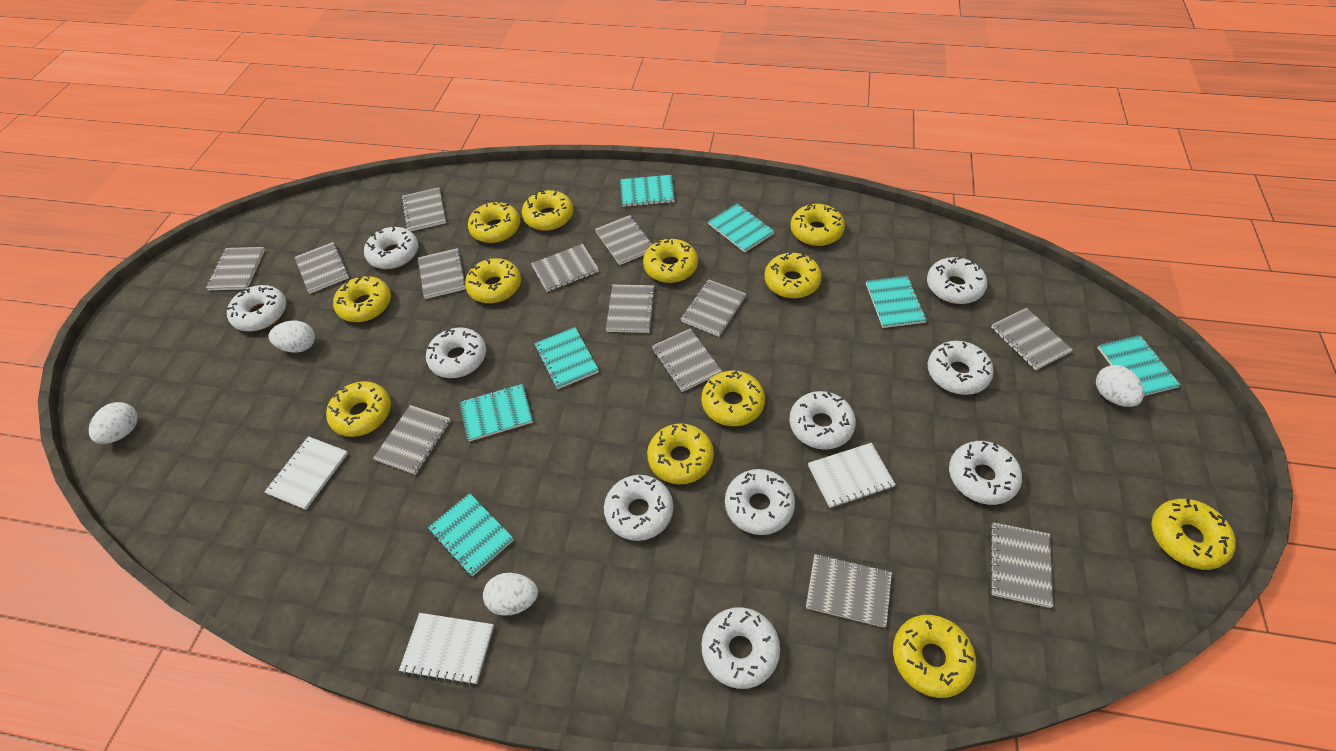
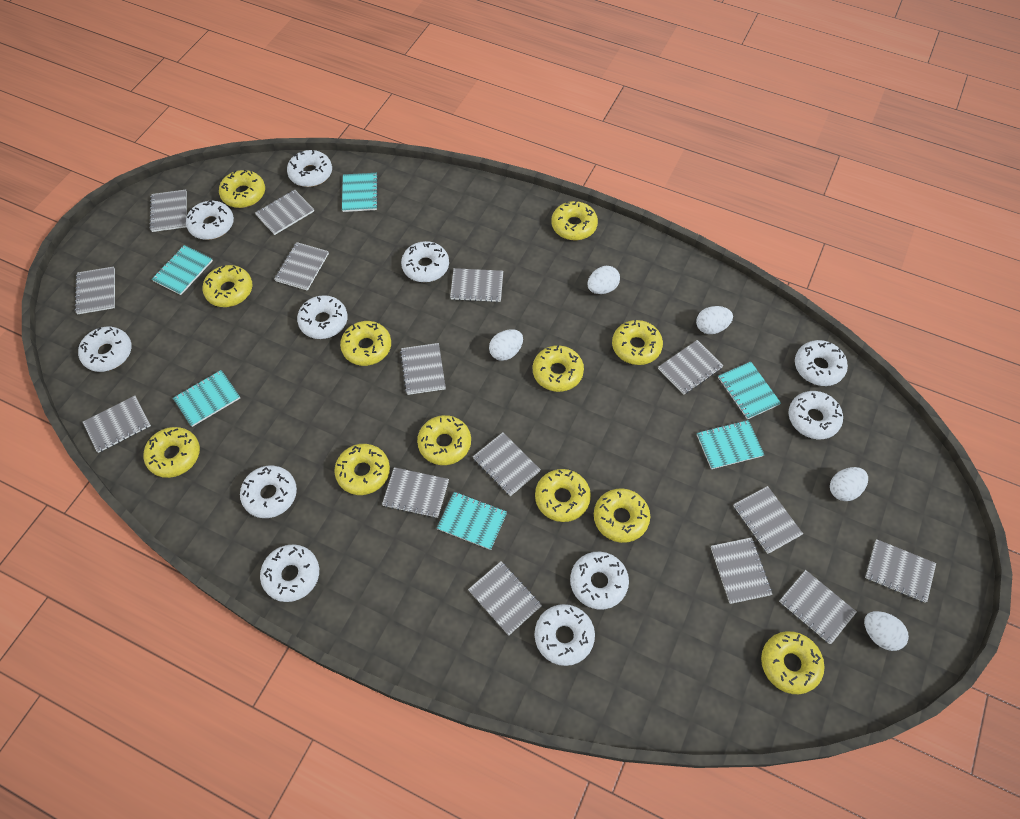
grey notebook: 13 -> 15
turquoise notebook: 7 -> 6
white donut: 10 -> 11
white egg: 4 -> 5
white notebook: 3 -> 0

